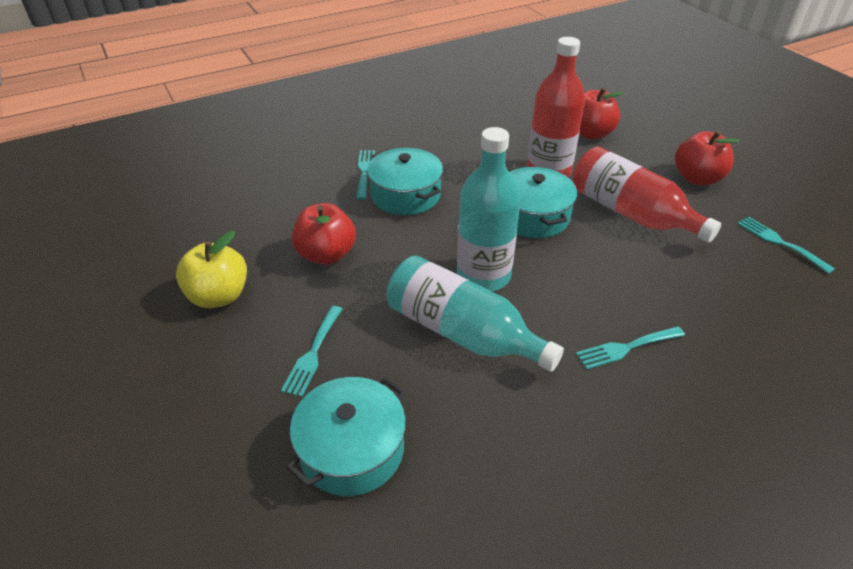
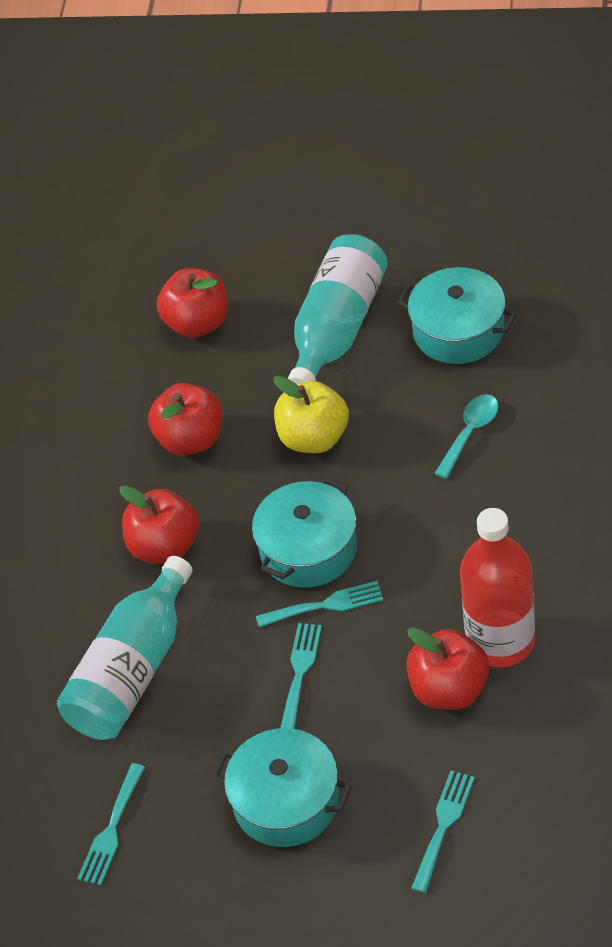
red apple: 3 -> 4
red bottle: 2 -> 1
turquoise spoon: 0 -> 1

